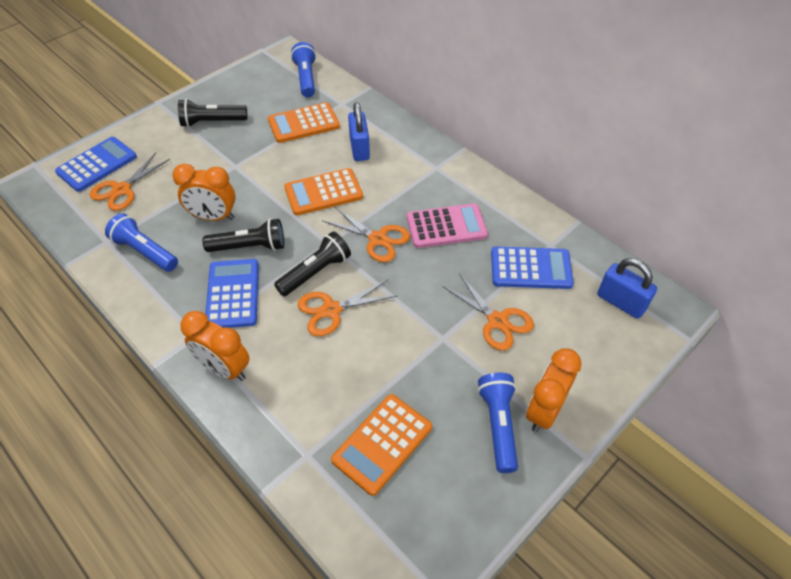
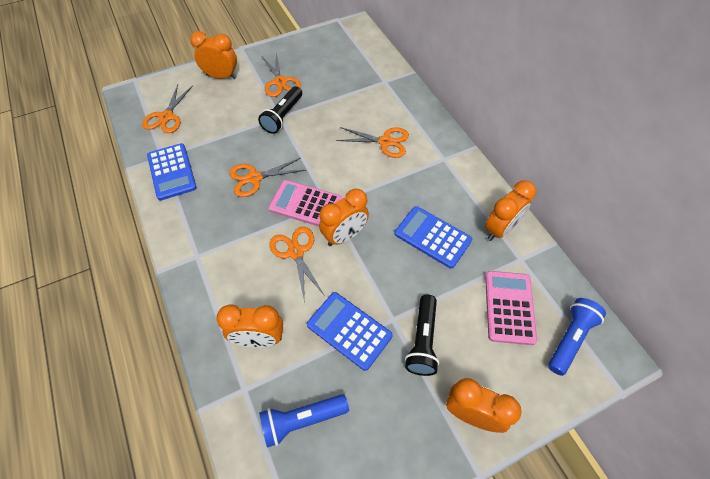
black flashlight: 3 -> 2
blue flashlight: 3 -> 2
blue padlock: 2 -> 0
orange calculator: 3 -> 0
orange clock: 3 -> 5
orange scissors: 4 -> 5
pink calculator: 1 -> 2

